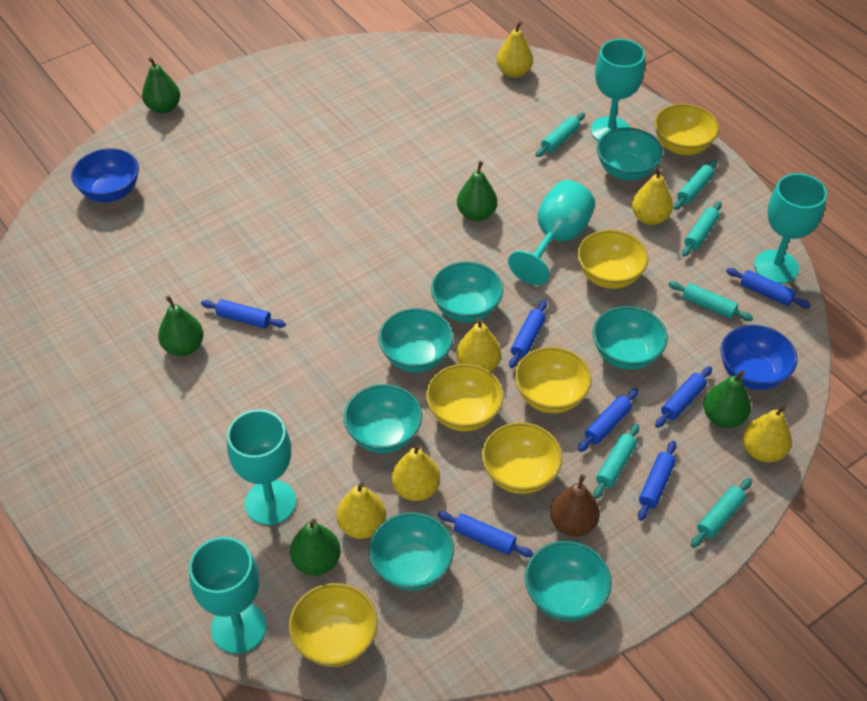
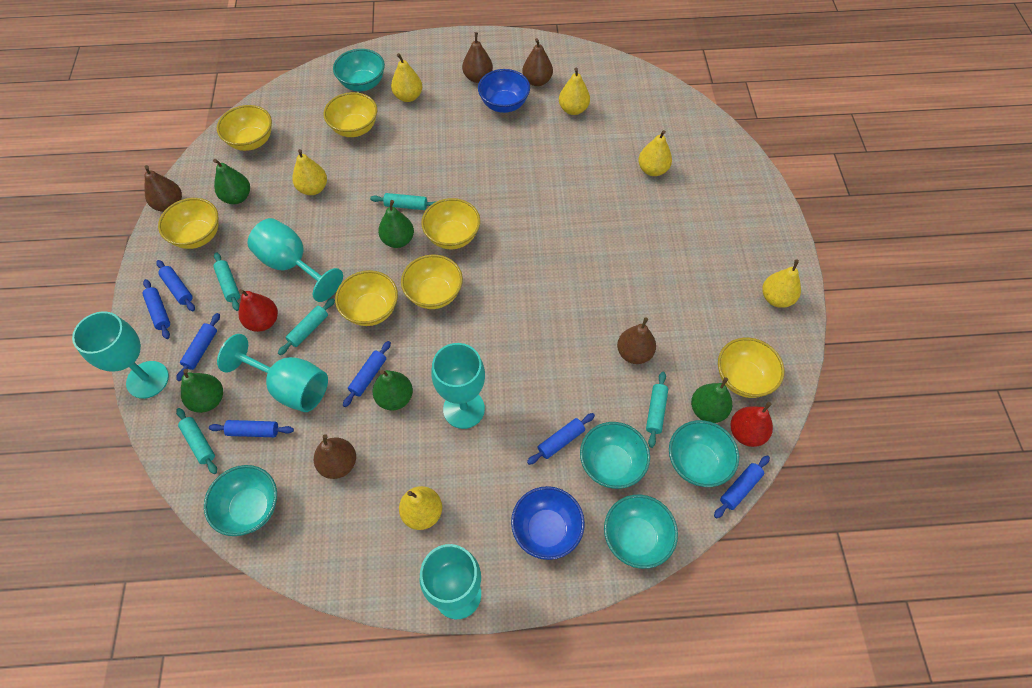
brown pear: 1 -> 5
red pear: 0 -> 2
turquoise bowl: 7 -> 5
turquoise rolling pin: 6 -> 5
yellow bowl: 6 -> 7

